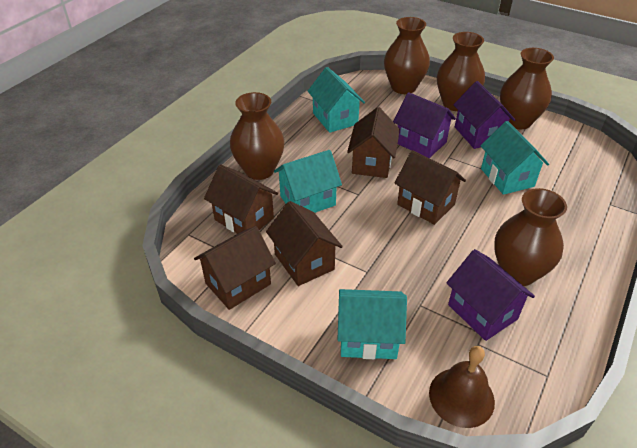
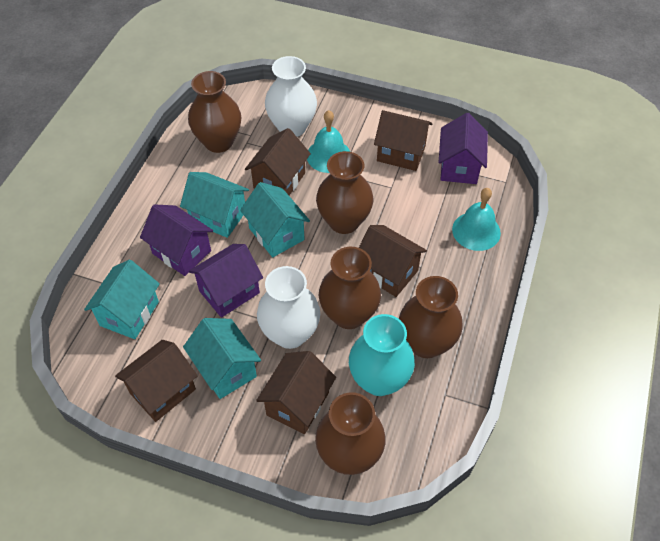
brown bell: 1 -> 0
turquoise bell: 0 -> 2
turquoise vase: 0 -> 1
white vase: 0 -> 2

